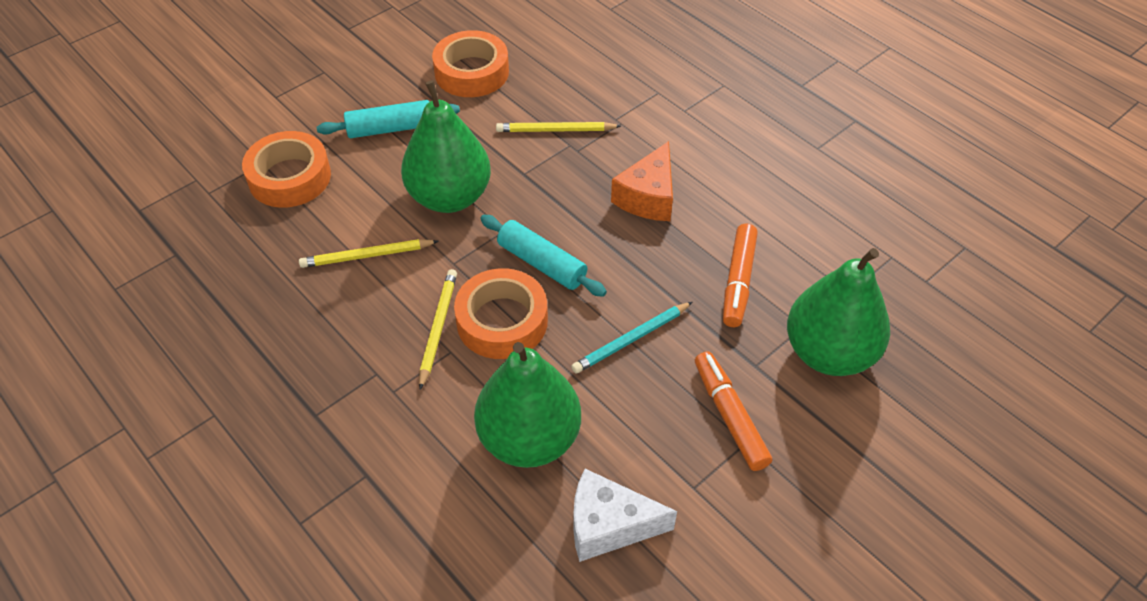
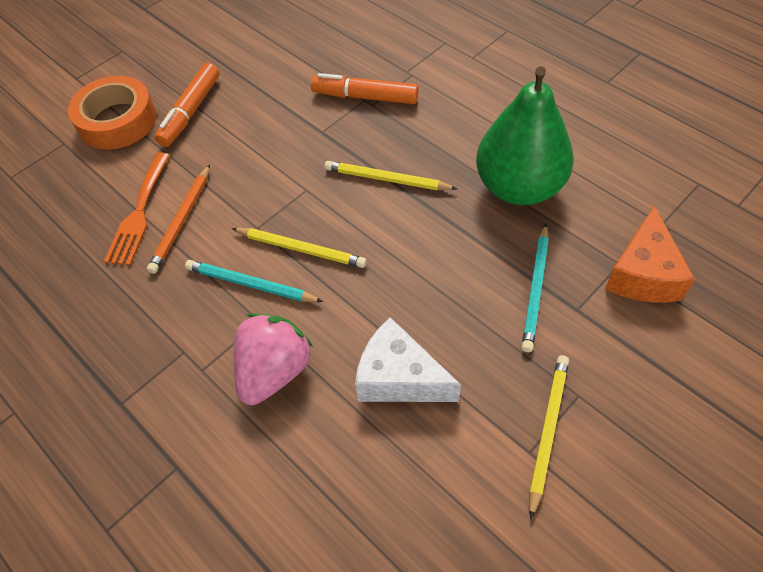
green pear: 3 -> 1
orange fork: 0 -> 1
orange pencil: 0 -> 1
orange tape: 3 -> 1
pink strawberry: 0 -> 1
turquoise pencil: 1 -> 2
turquoise rolling pin: 2 -> 0

